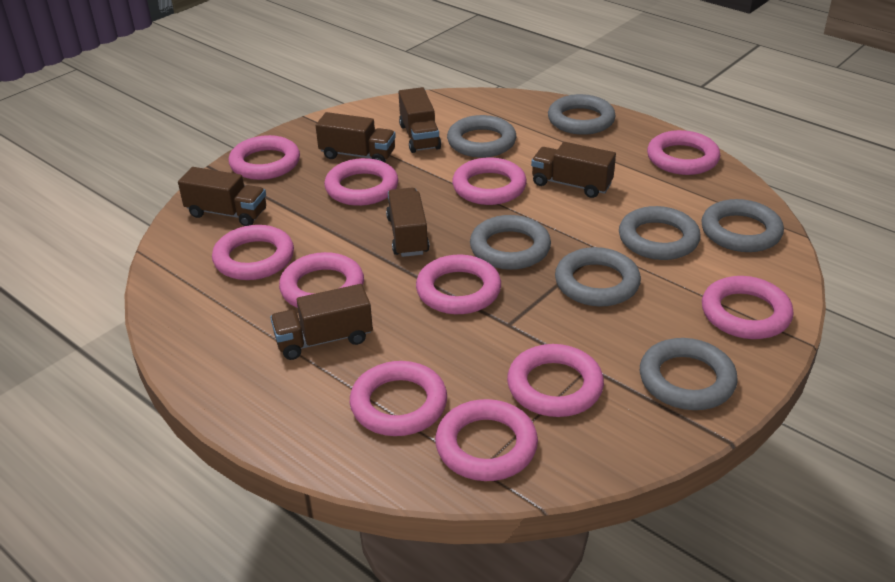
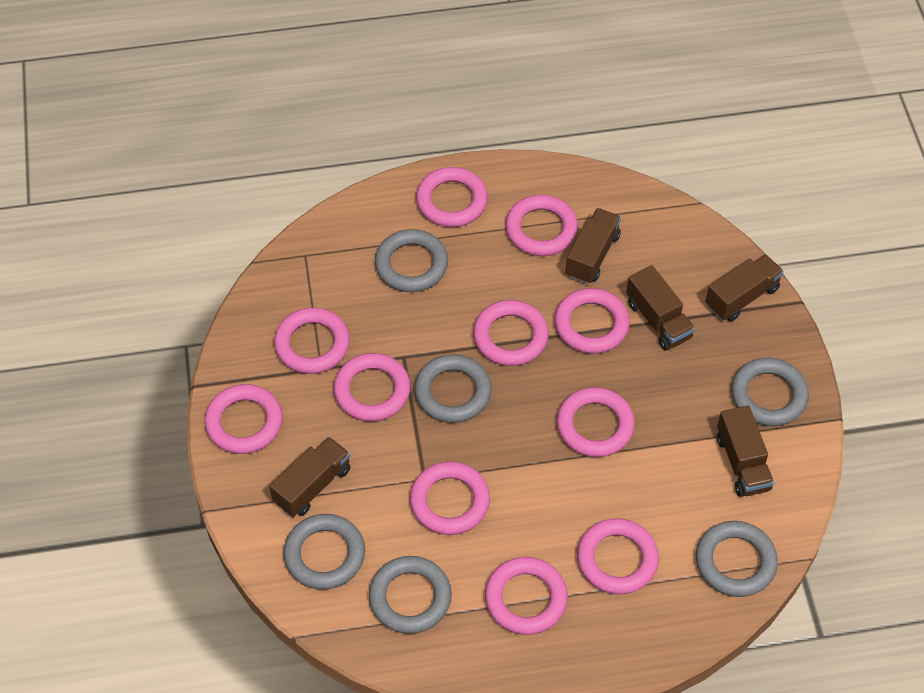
brown truck: 6 -> 5
grey ring: 7 -> 6

